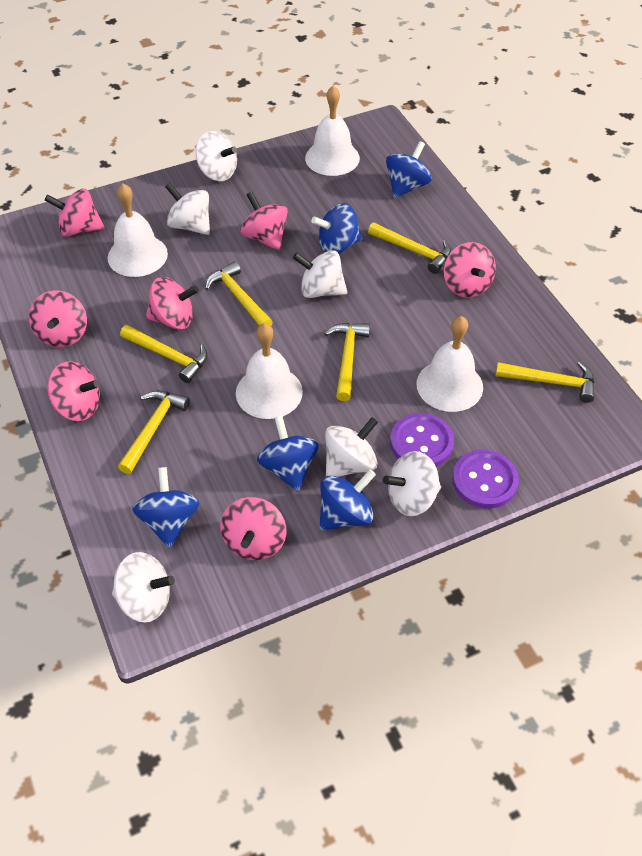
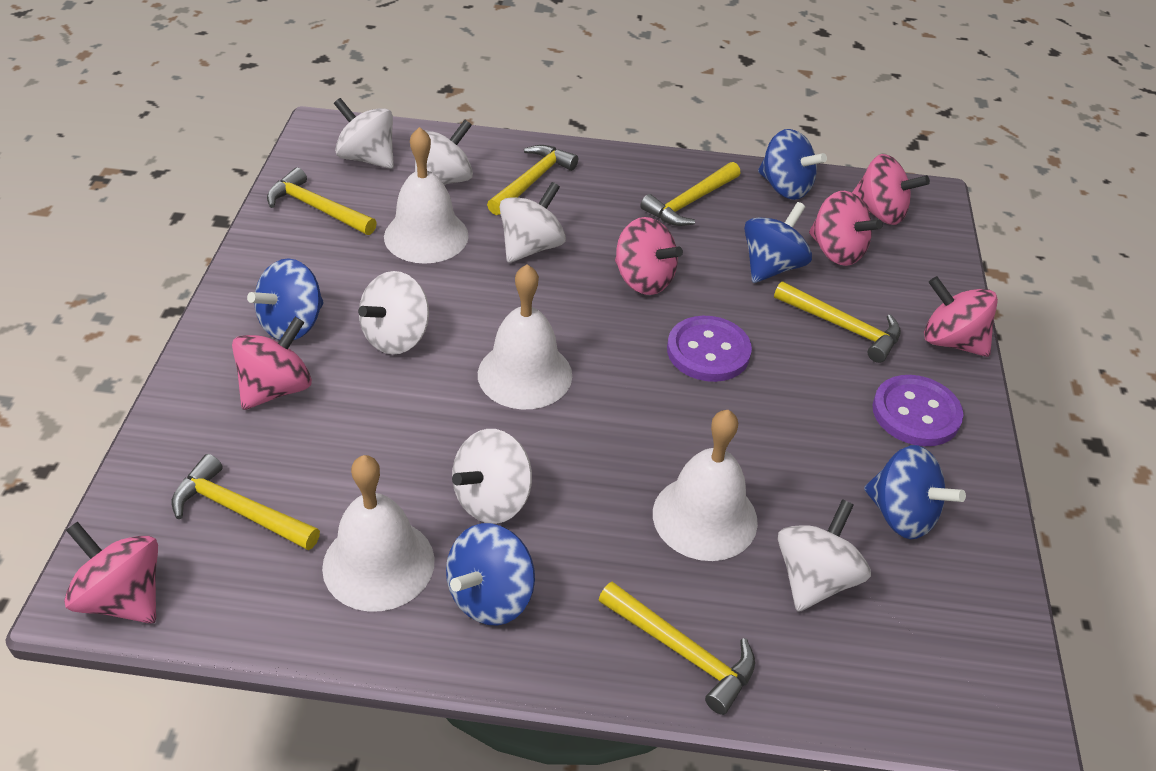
pink spinning top: 7 -> 6

